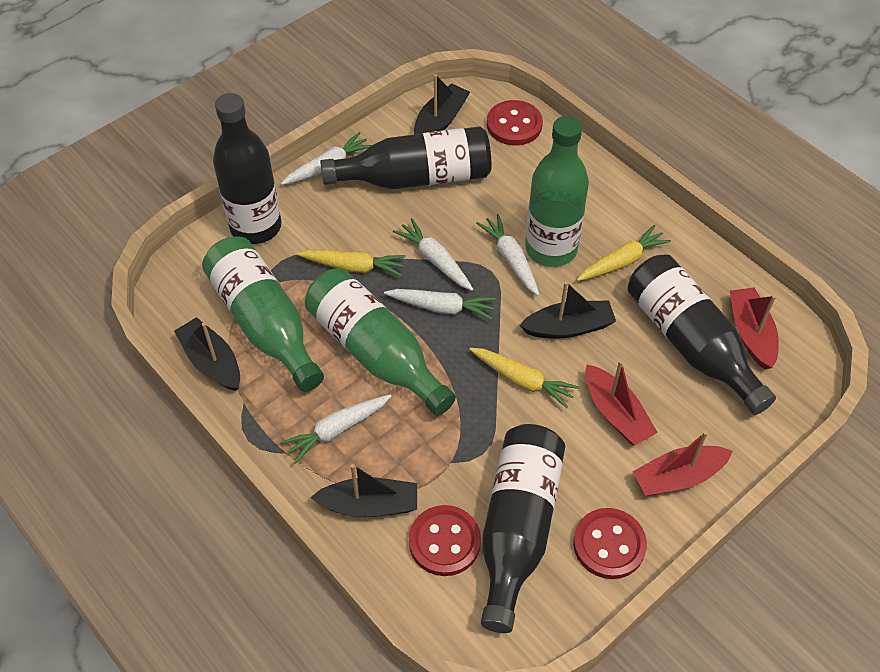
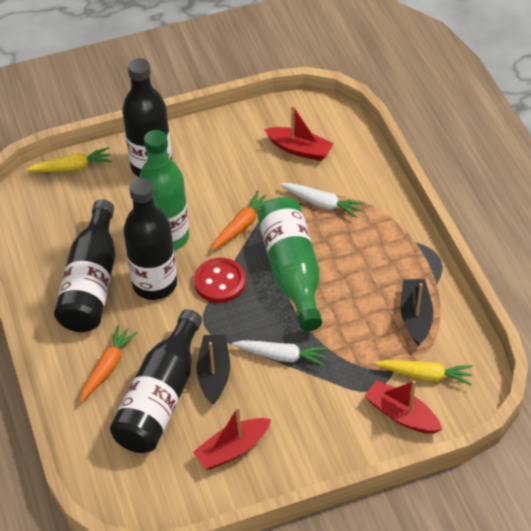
black boat: 4 -> 2
green bottle: 3 -> 2
orange carrot: 0 -> 2
red button: 3 -> 1
white carrot: 5 -> 2
yellow carrot: 3 -> 2

